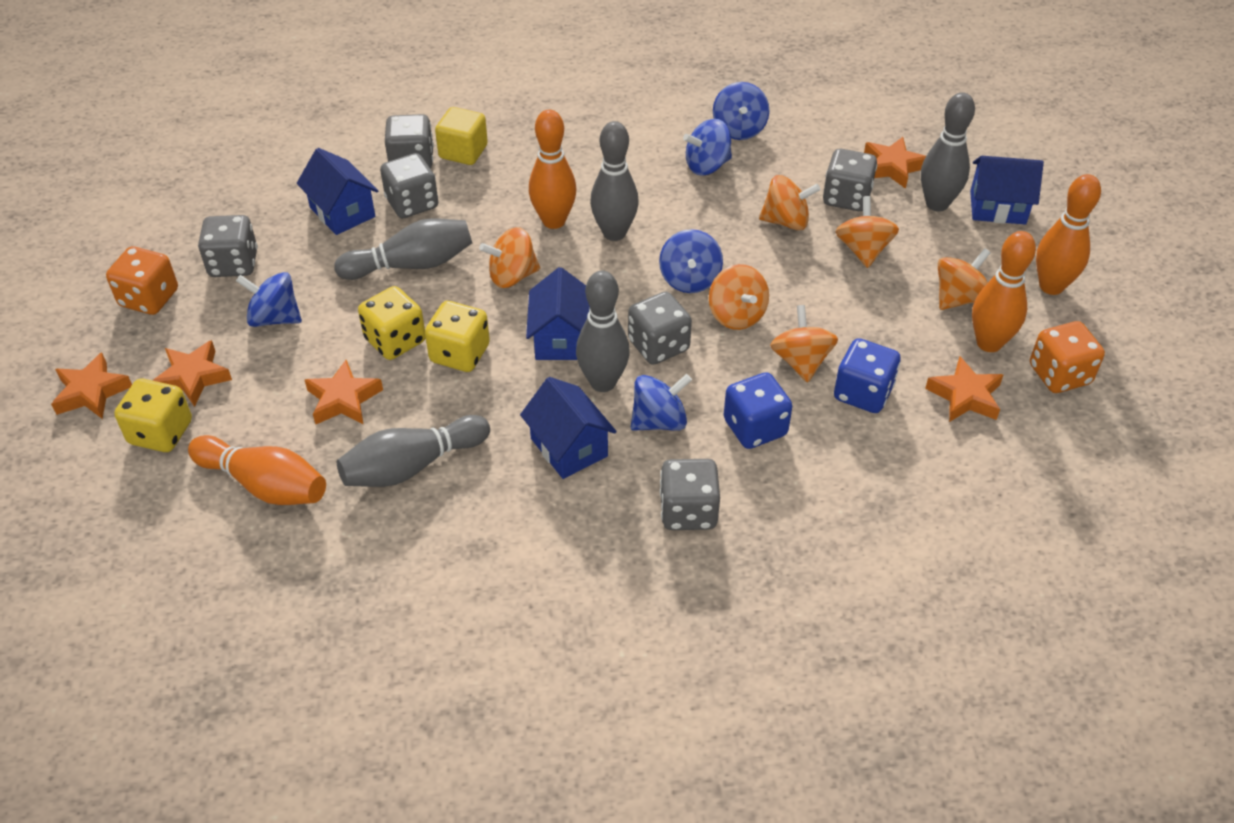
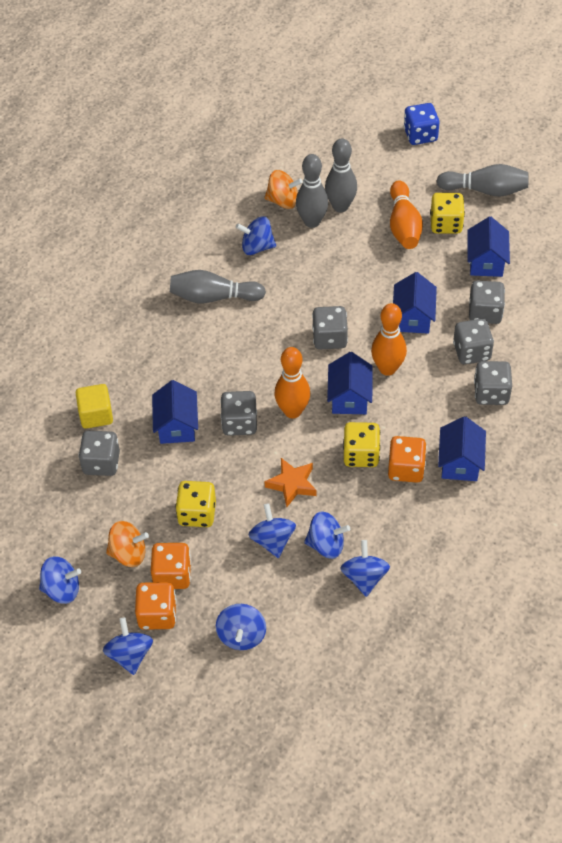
blue dice: 2 -> 1
blue house: 4 -> 5
blue spinning top: 5 -> 7
grey bowling pin: 5 -> 4
orange bowling pin: 4 -> 3
orange dice: 2 -> 3
orange spinning top: 6 -> 2
orange star: 5 -> 1

